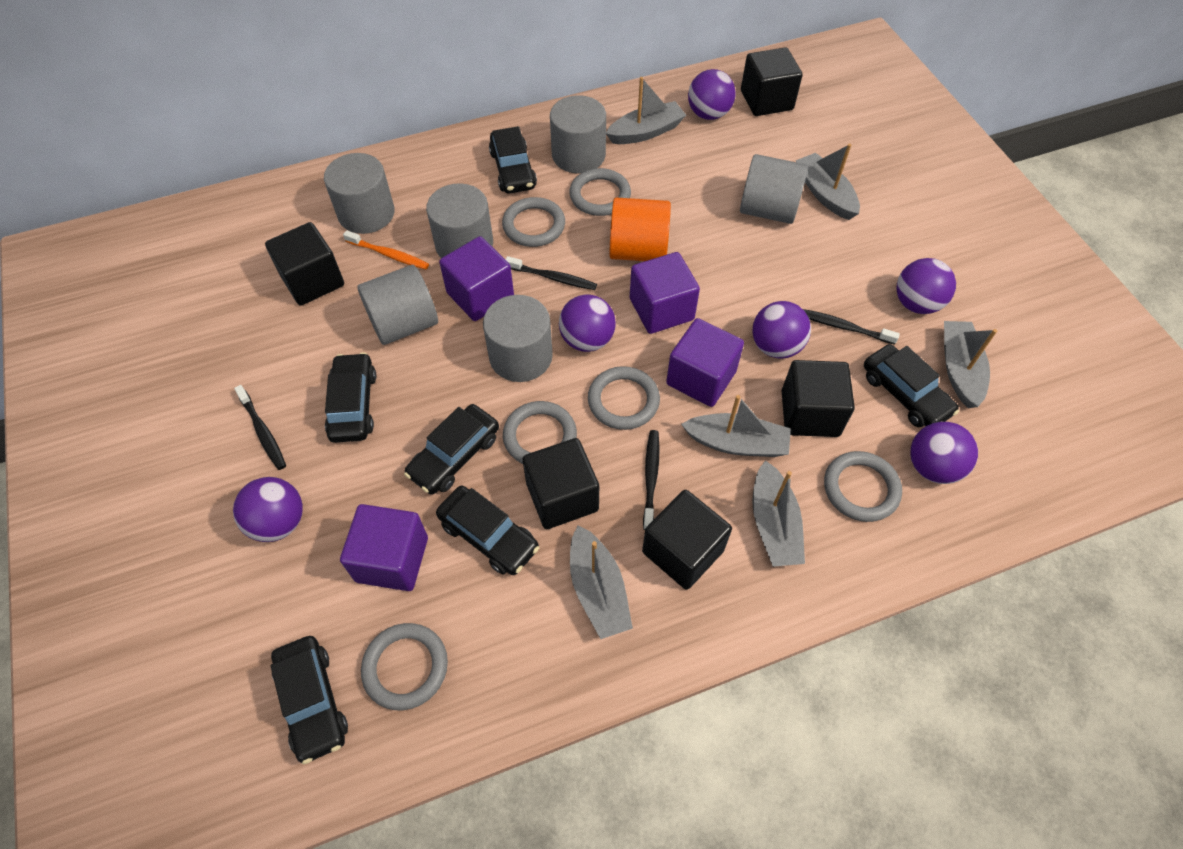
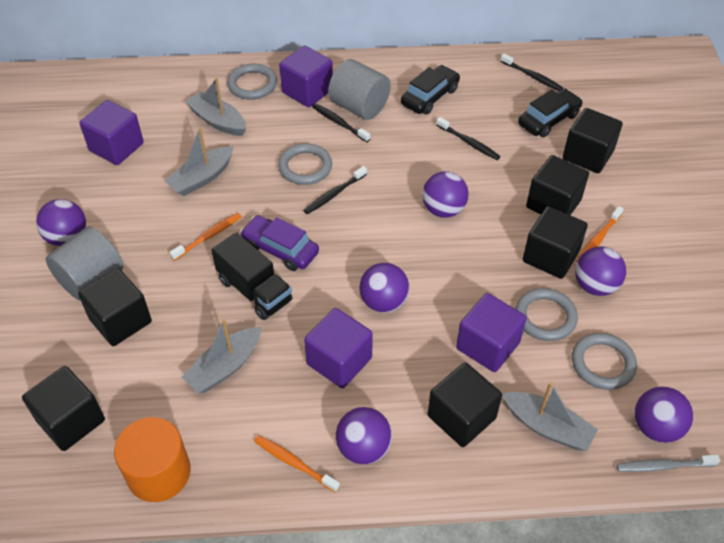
black car: 6 -> 2
black cube: 5 -> 6
black truck: 0 -> 1
grey boat: 6 -> 4
grey cylinder: 6 -> 2
grey ring: 6 -> 4
grey toothbrush: 0 -> 1
orange toothbrush: 1 -> 3
purple car: 0 -> 1

